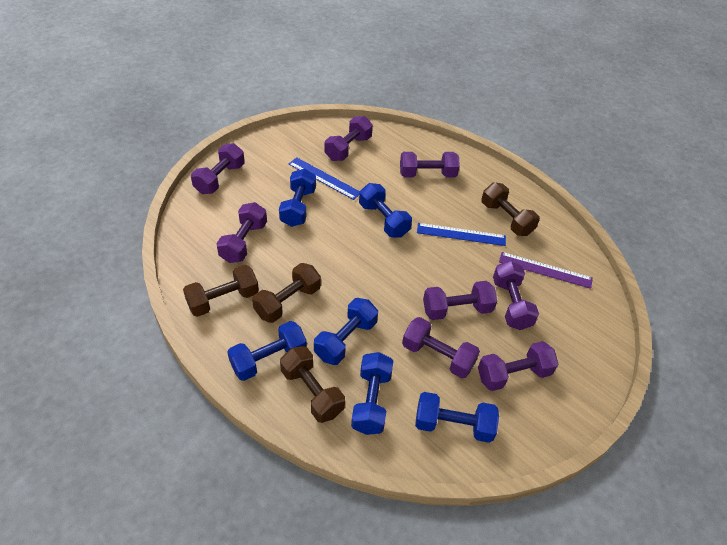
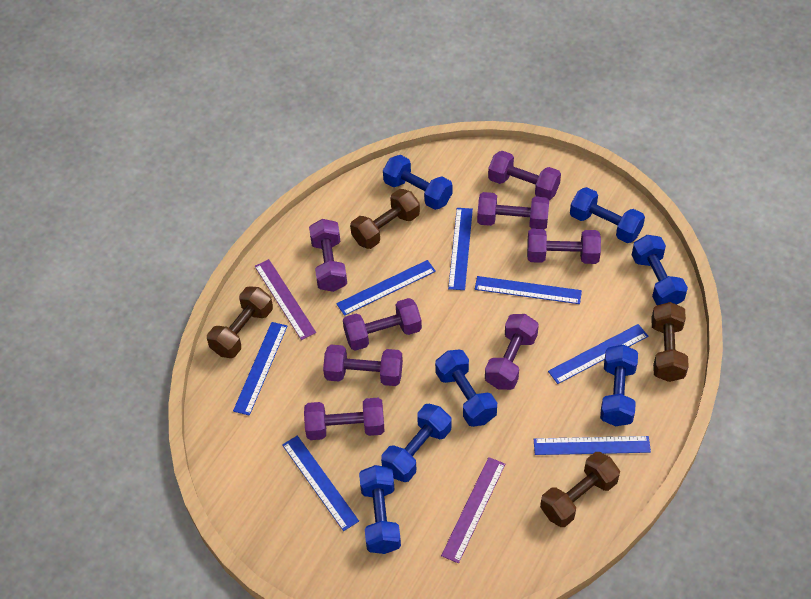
blue dumbbell: 6 -> 7
blue ruler: 2 -> 7
purple ruler: 1 -> 2

